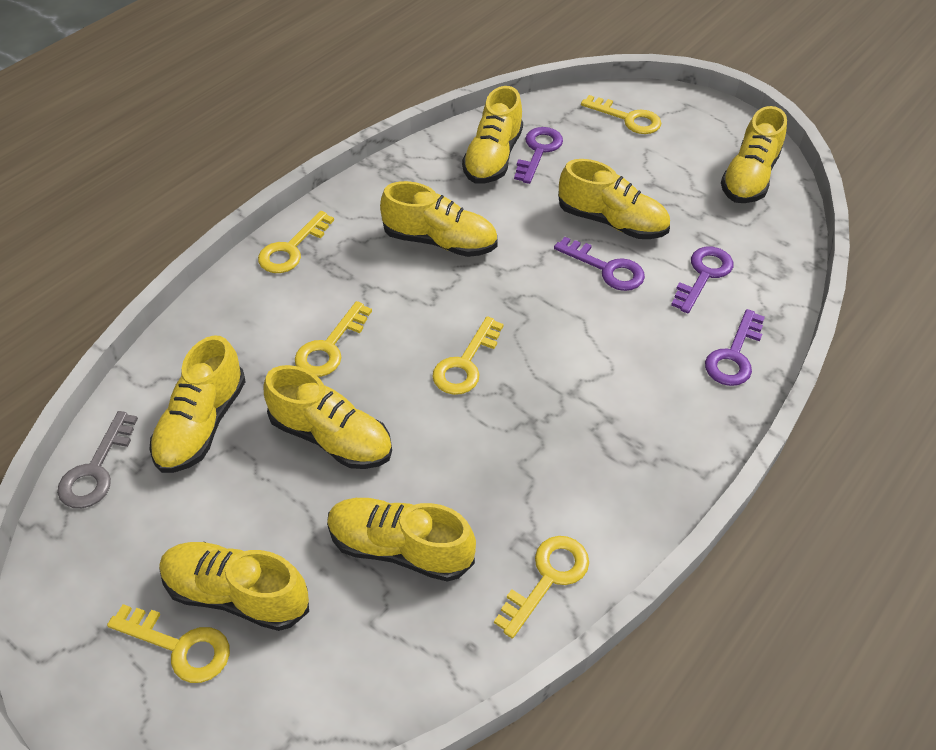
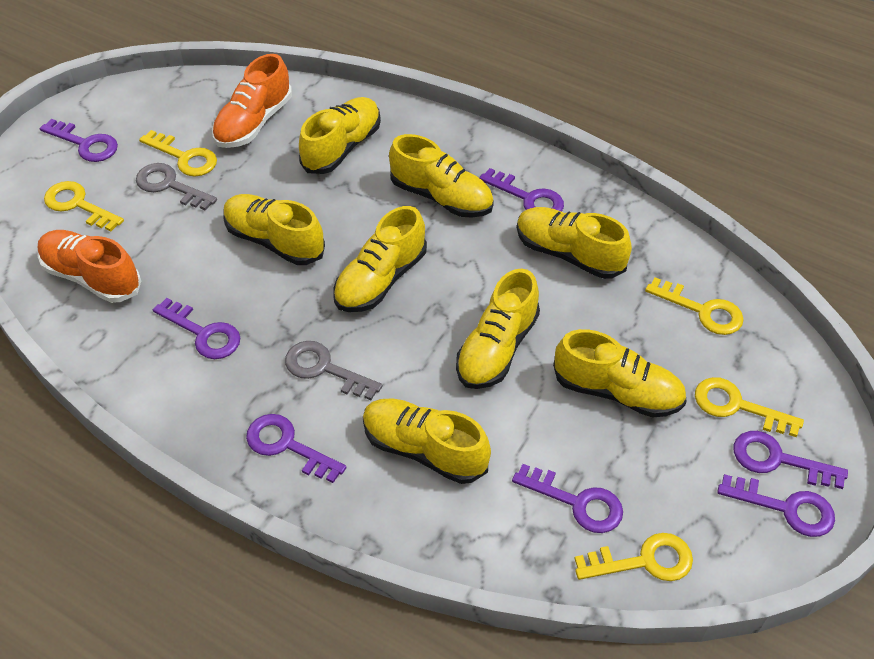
grey key: 1 -> 2
orange shoe: 0 -> 2
purple key: 4 -> 7
yellow key: 6 -> 5

